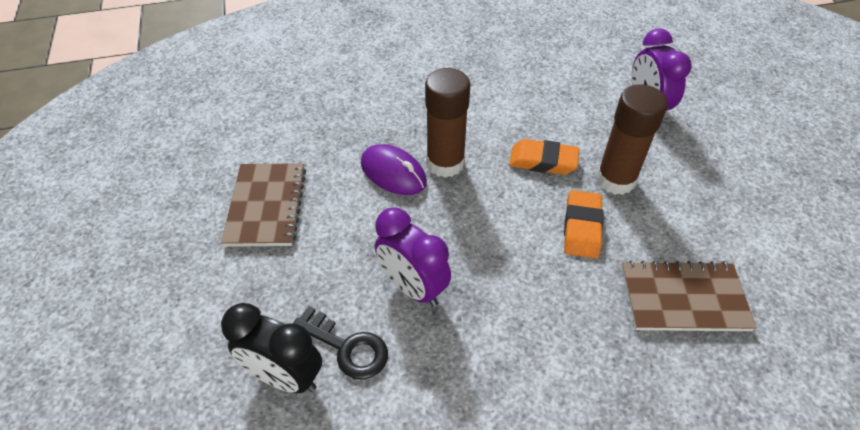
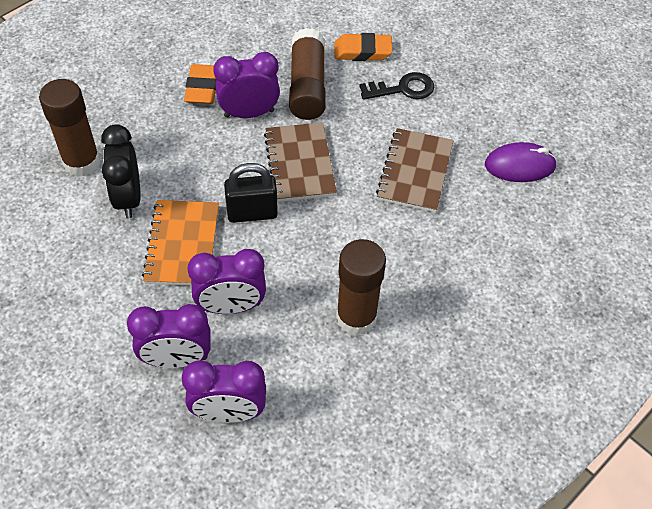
black padlock: 0 -> 1
brown glue stick: 2 -> 3
orange notebook: 0 -> 1
purple clock: 2 -> 4

